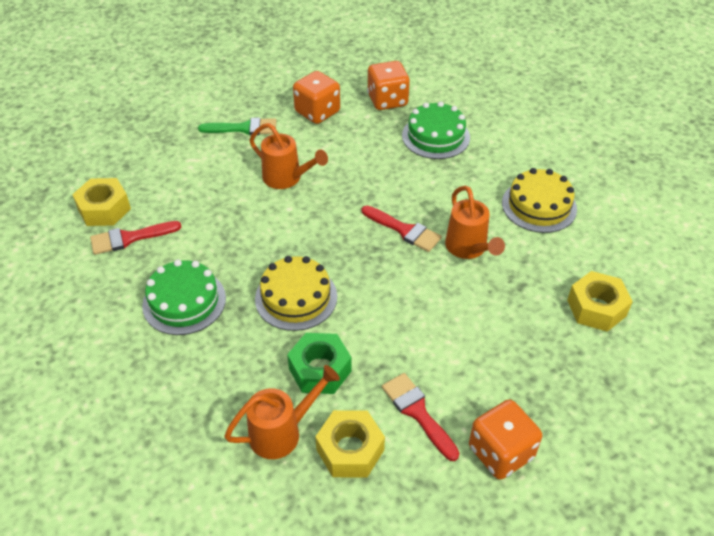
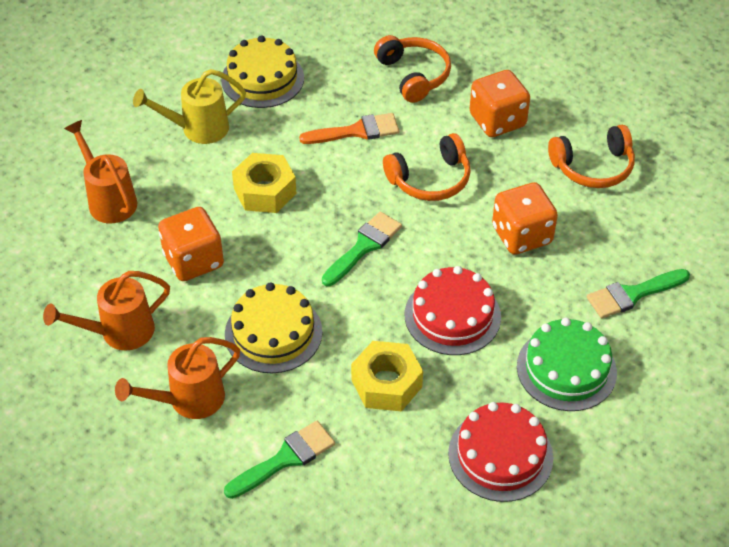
green brush: 1 -> 3
green cake: 2 -> 1
green nut: 1 -> 0
orange brush: 0 -> 1
orange headphones: 0 -> 3
red brush: 3 -> 0
red cake: 0 -> 2
yellow nut: 3 -> 2
yellow watering can: 0 -> 1

